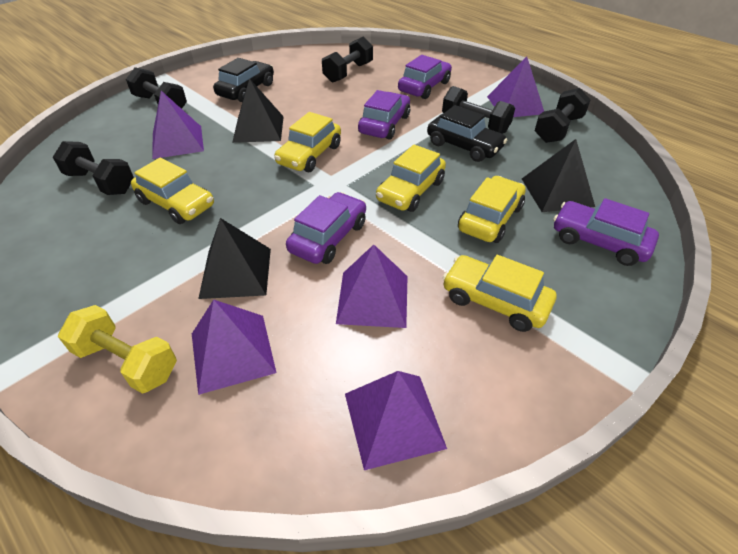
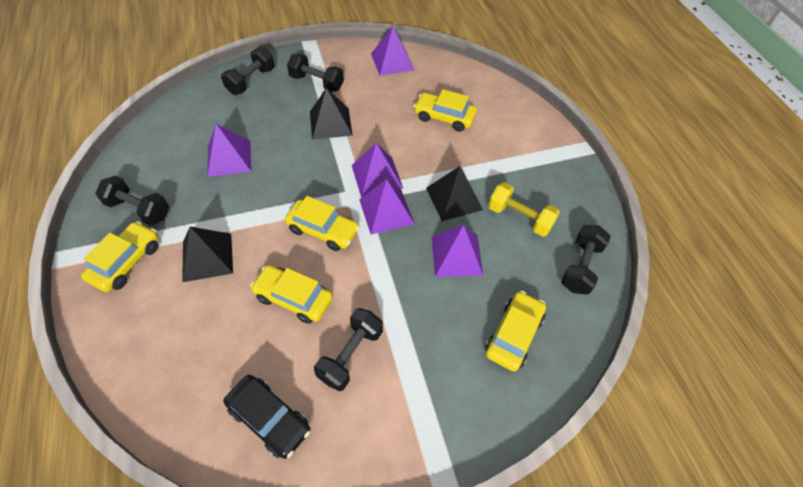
black car: 2 -> 1
purple car: 4 -> 0

